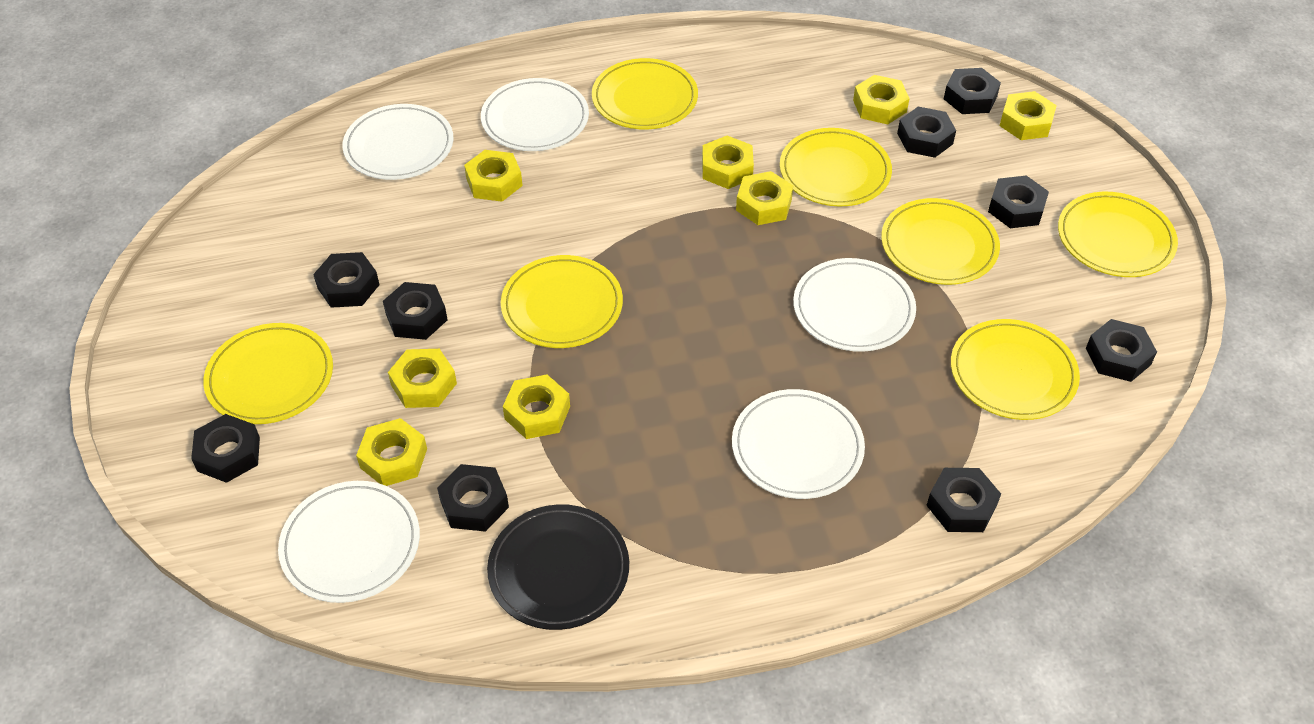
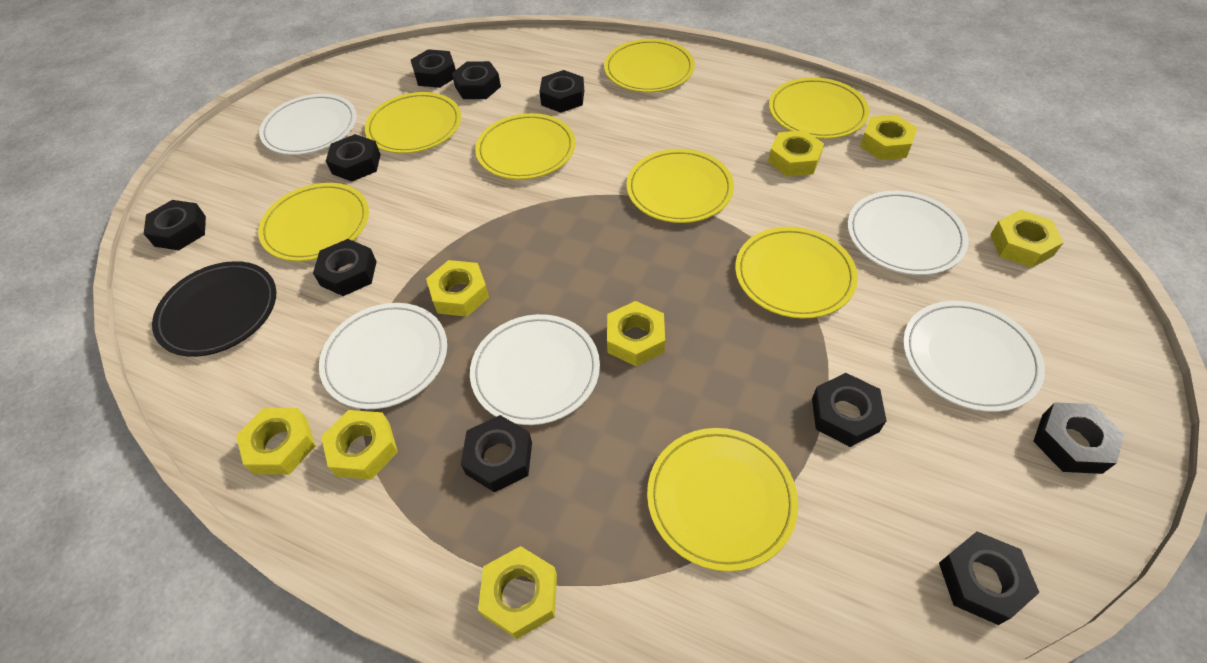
black nut: 9 -> 10
yellow plate: 7 -> 8

